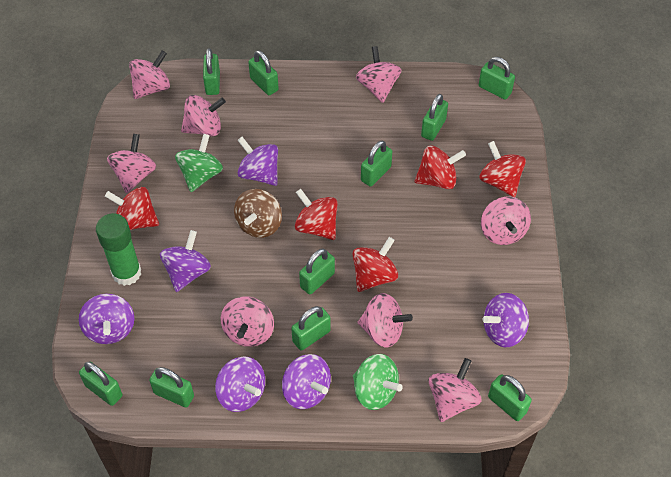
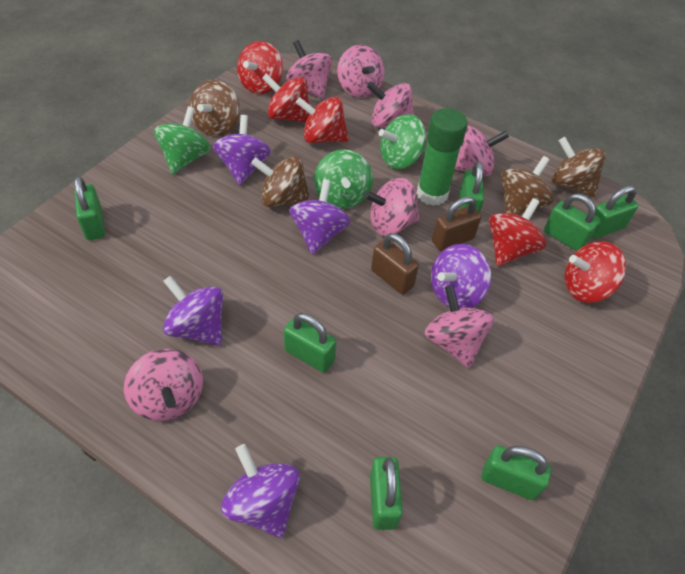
brown padlock: 0 -> 2
brown spinning top: 1 -> 4
green padlock: 10 -> 7
green spinning top: 2 -> 3
pink spinning top: 8 -> 7
purple spinning top: 6 -> 5

